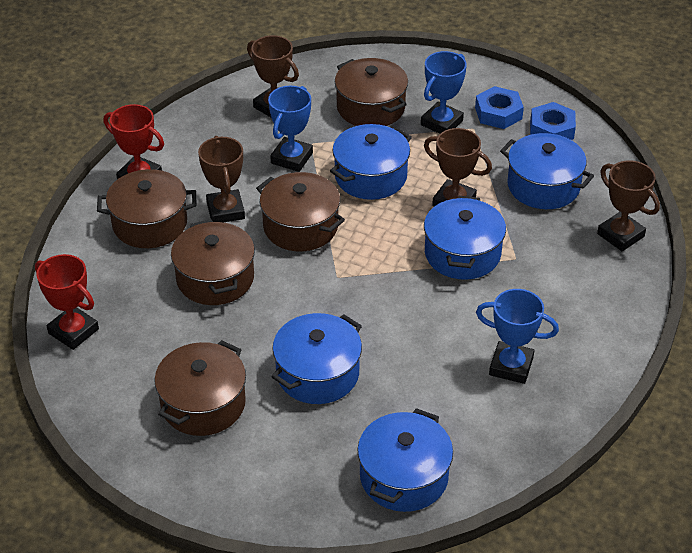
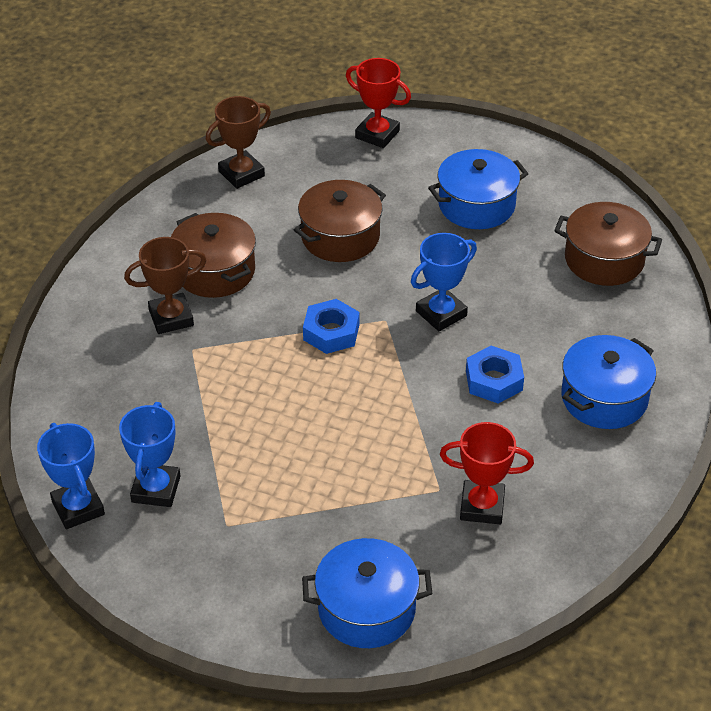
blue pot: 5 -> 3
brown pot: 5 -> 3
brown trophy: 4 -> 2

